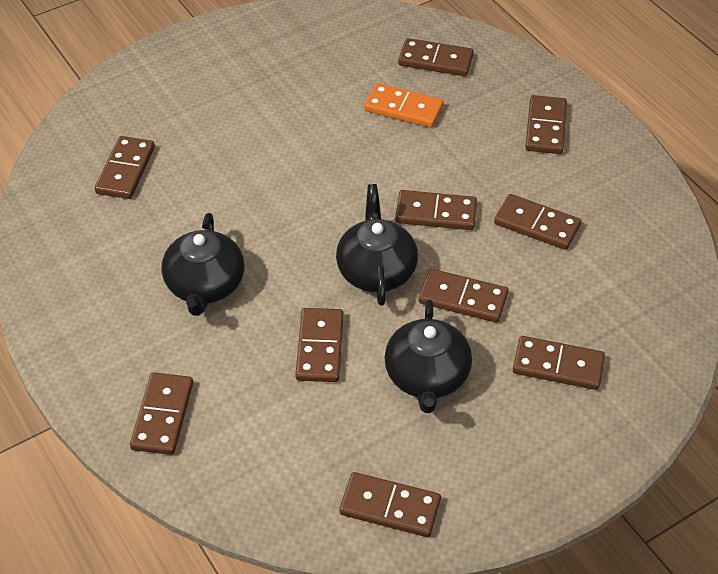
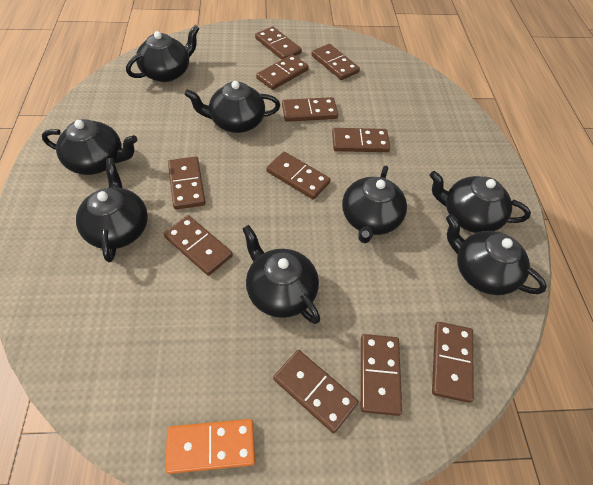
black teapot: 3 -> 8
brown domino: 10 -> 11

